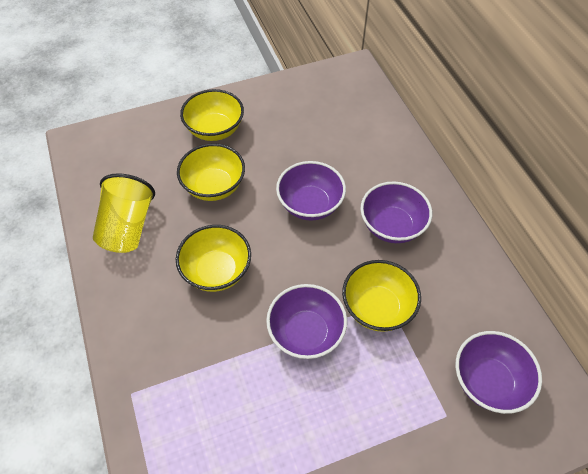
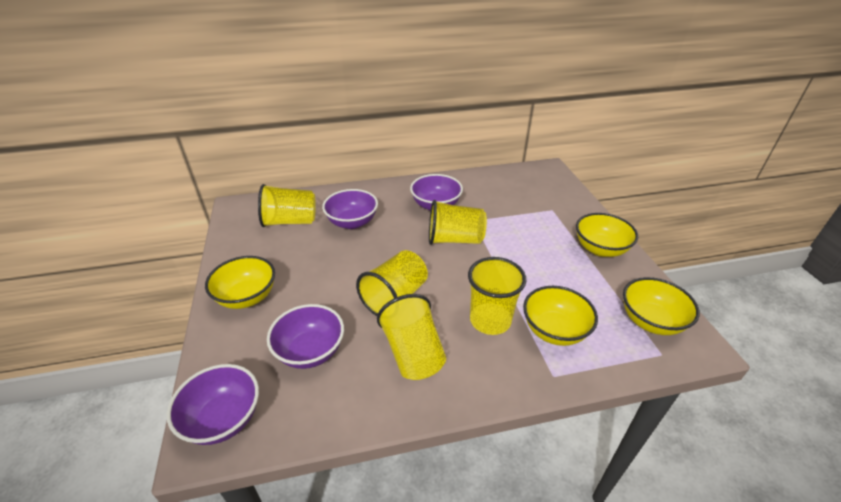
yellow cup: 1 -> 5

